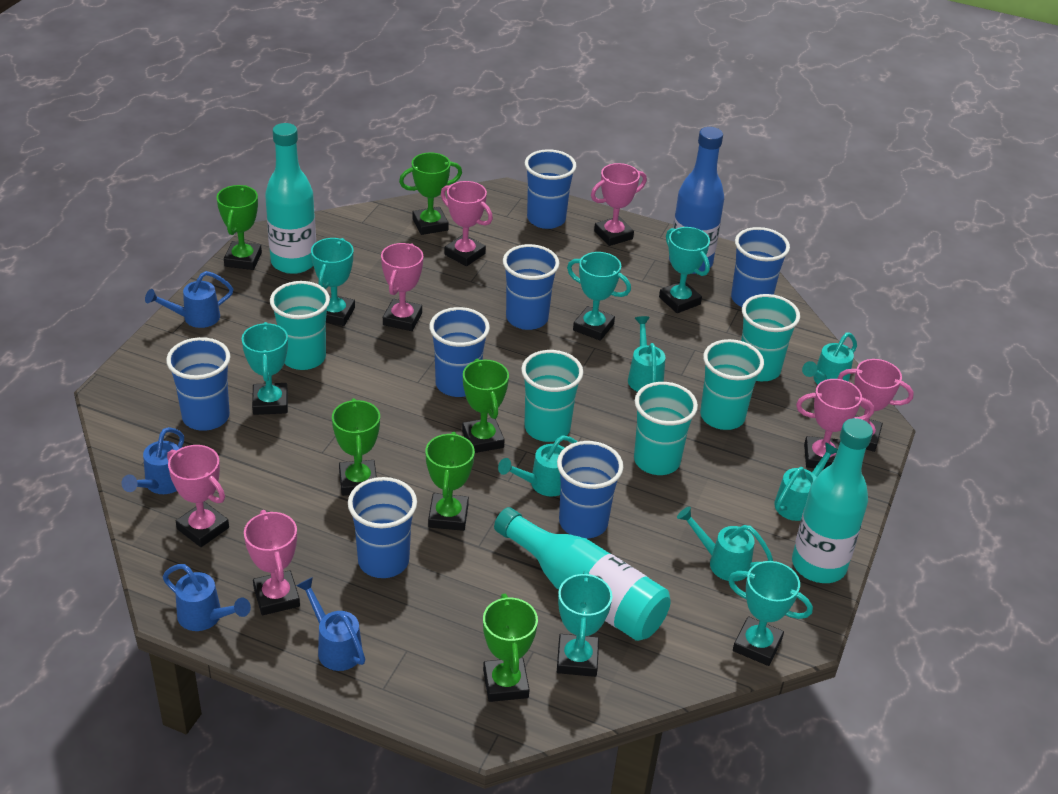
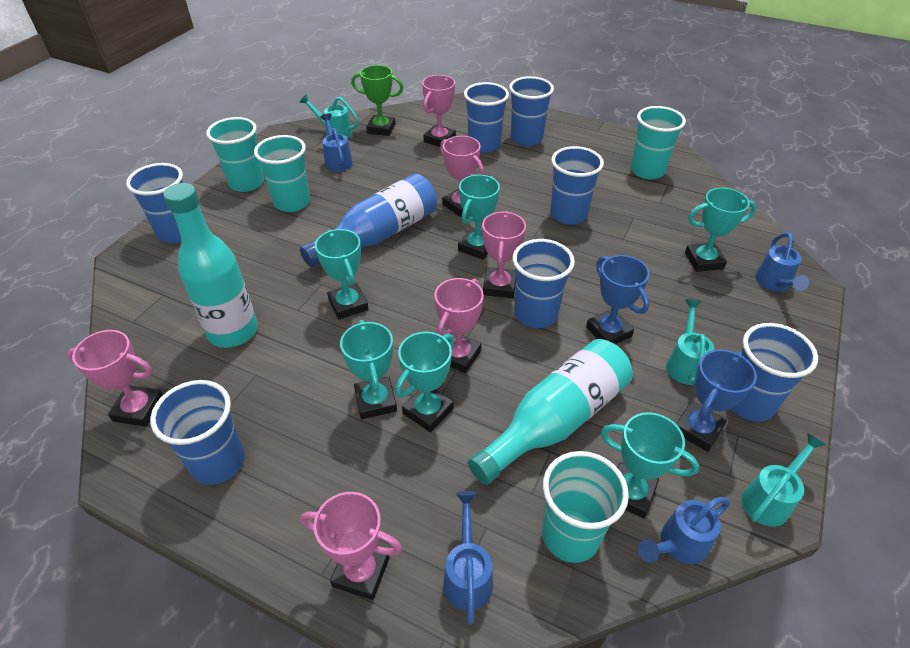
blue trophy: 0 -> 2
green trophy: 6 -> 1
pink trophy: 7 -> 6
turquoise bottle: 3 -> 2
turquoise cup: 5 -> 4
turquoise watering can: 5 -> 3

